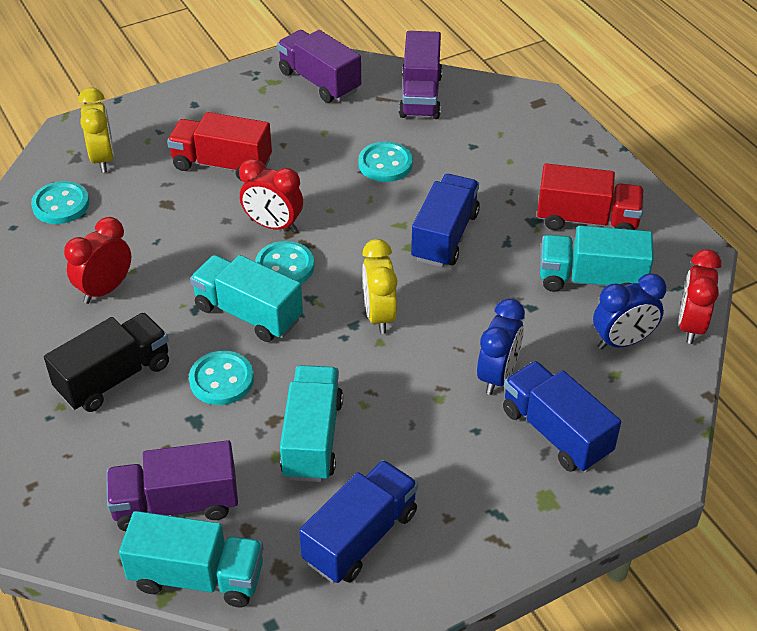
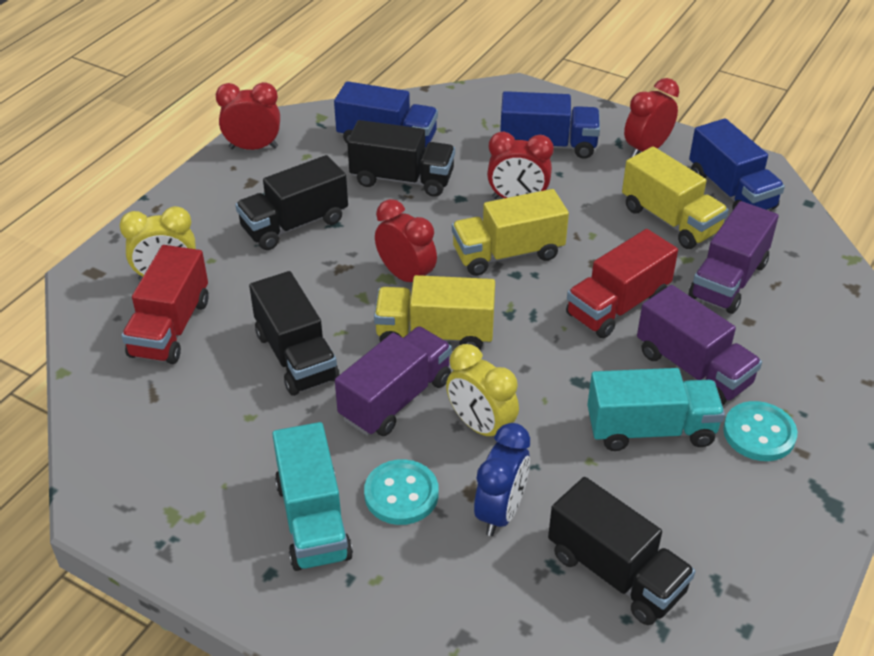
black truck: 1 -> 4
blue clock: 2 -> 1
red clock: 3 -> 4
turquoise button: 4 -> 2
turquoise truck: 4 -> 2
yellow truck: 0 -> 3

